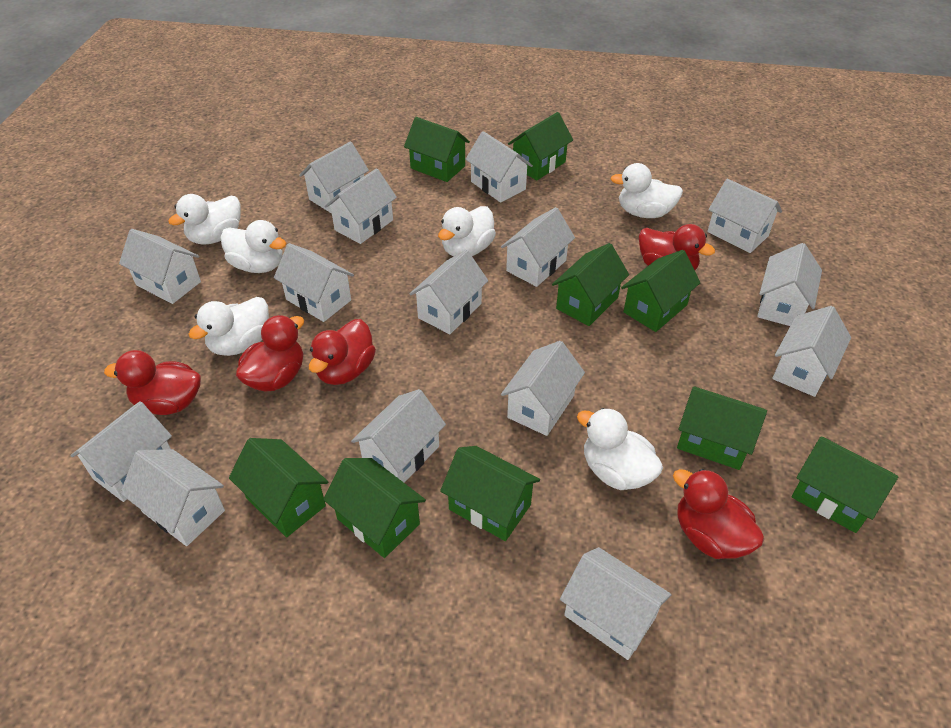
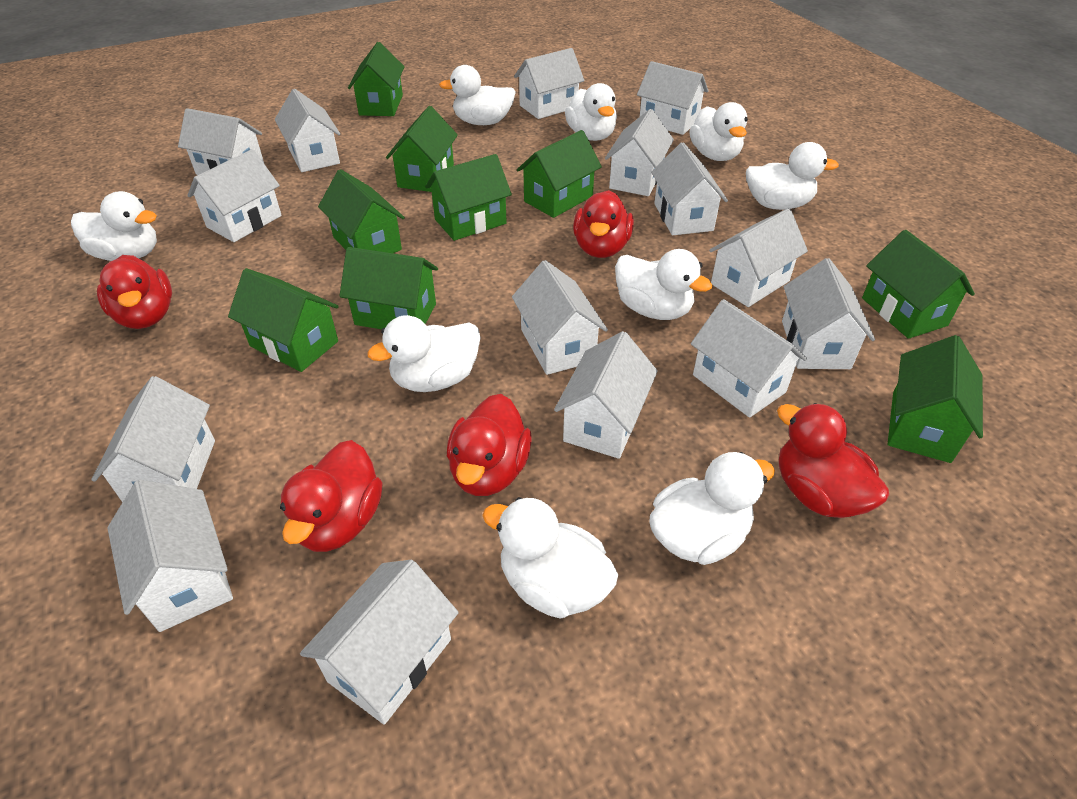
white duck: 6 -> 9

